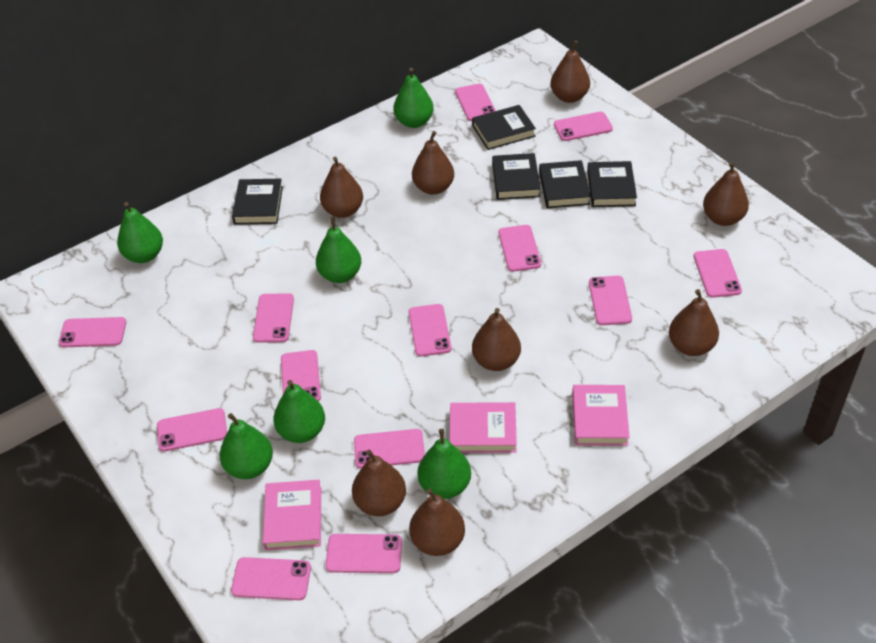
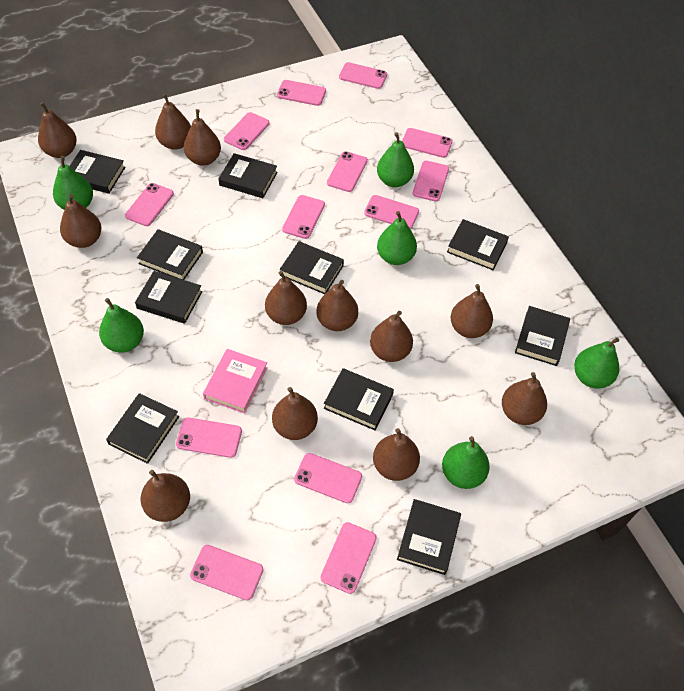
black book: 5 -> 10
brown pear: 8 -> 12
pink book: 3 -> 1

